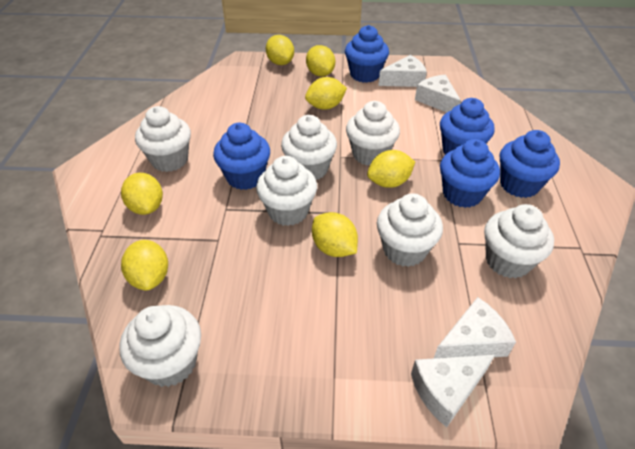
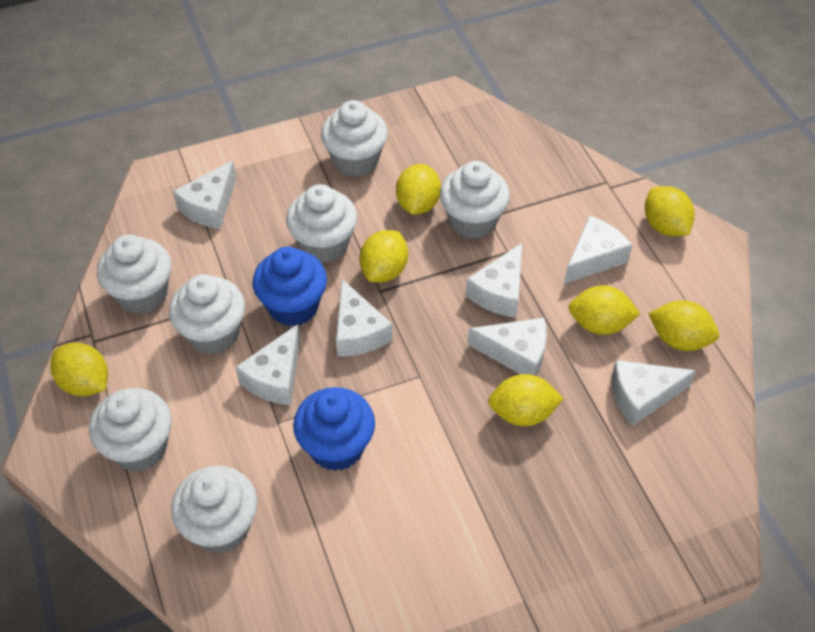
blue cupcake: 5 -> 2
white cheese: 4 -> 7

